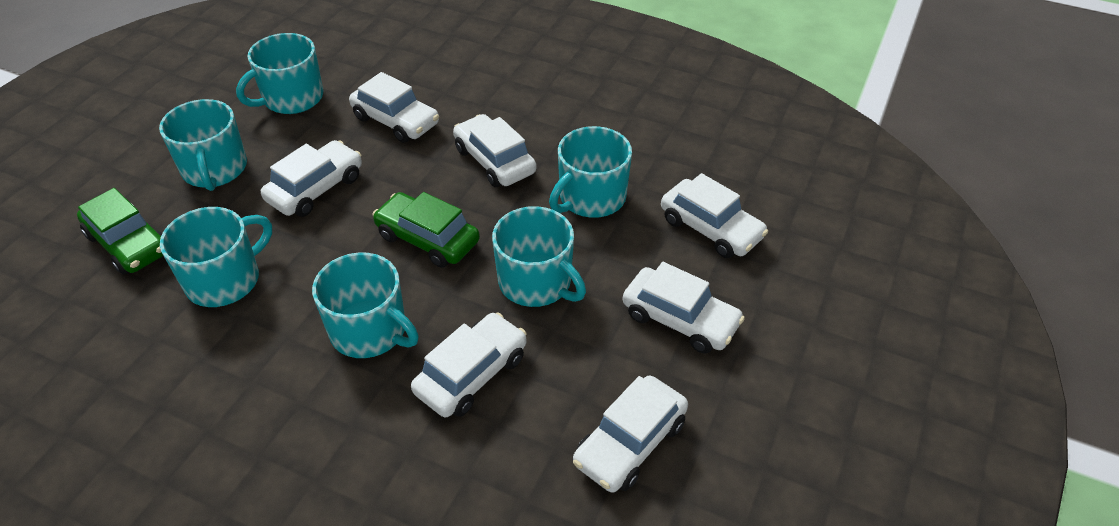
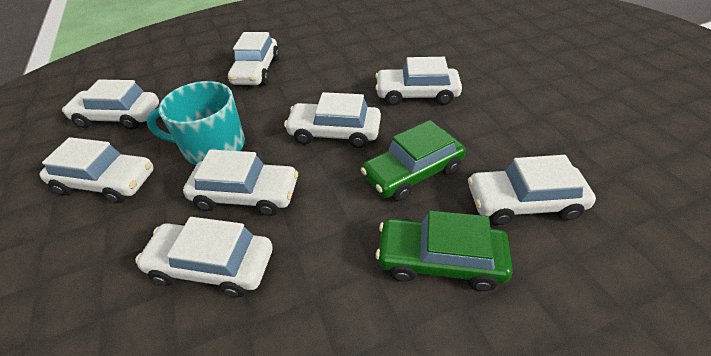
turquoise mug: 6 -> 1
white car: 7 -> 8

